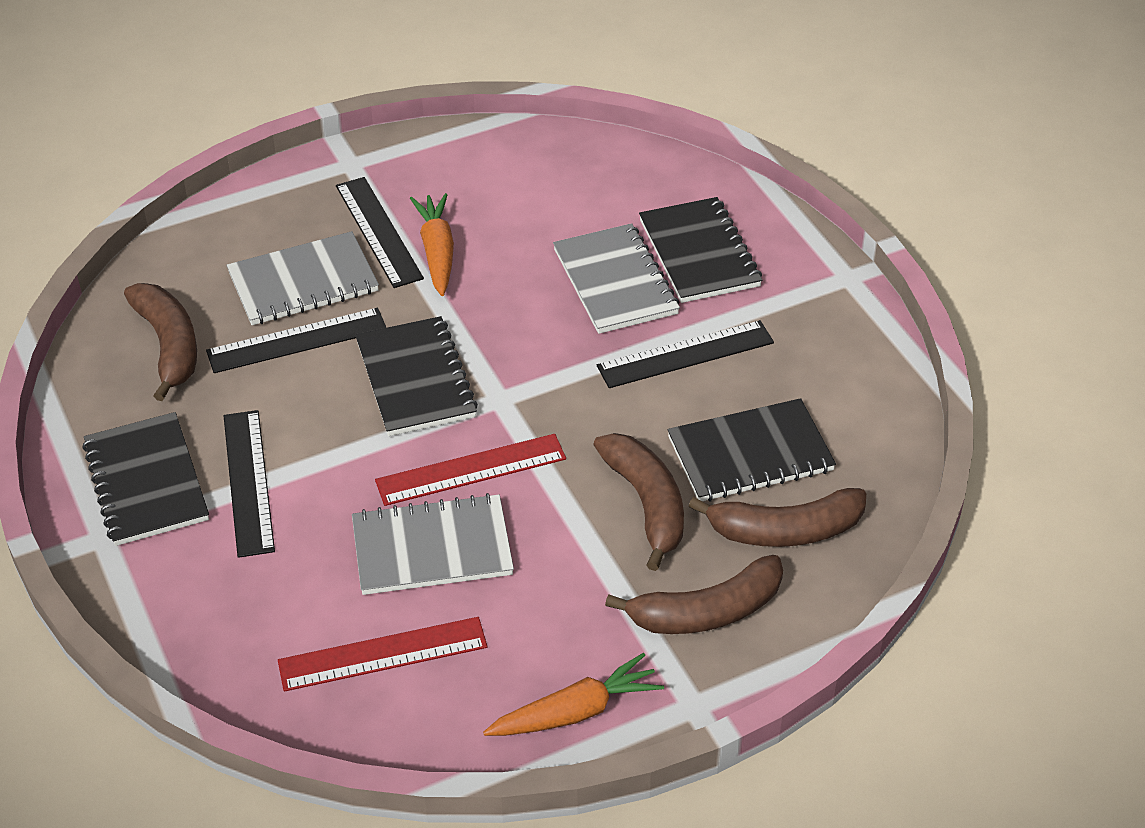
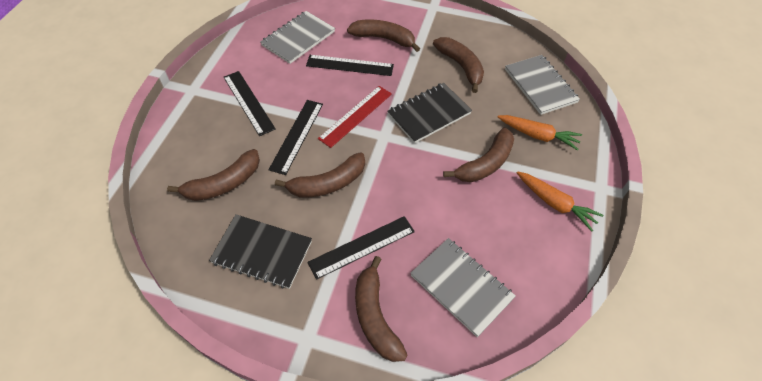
black notebook: 4 -> 2
brown banana: 4 -> 6
red ruler: 2 -> 1

